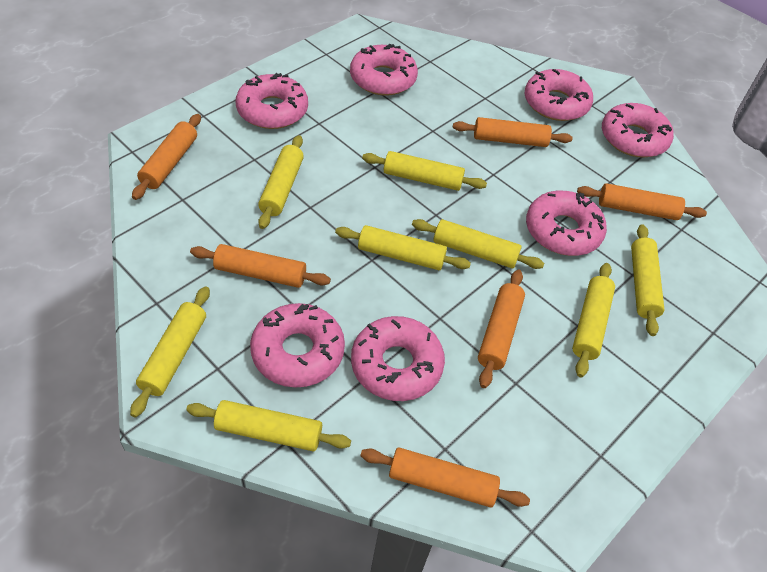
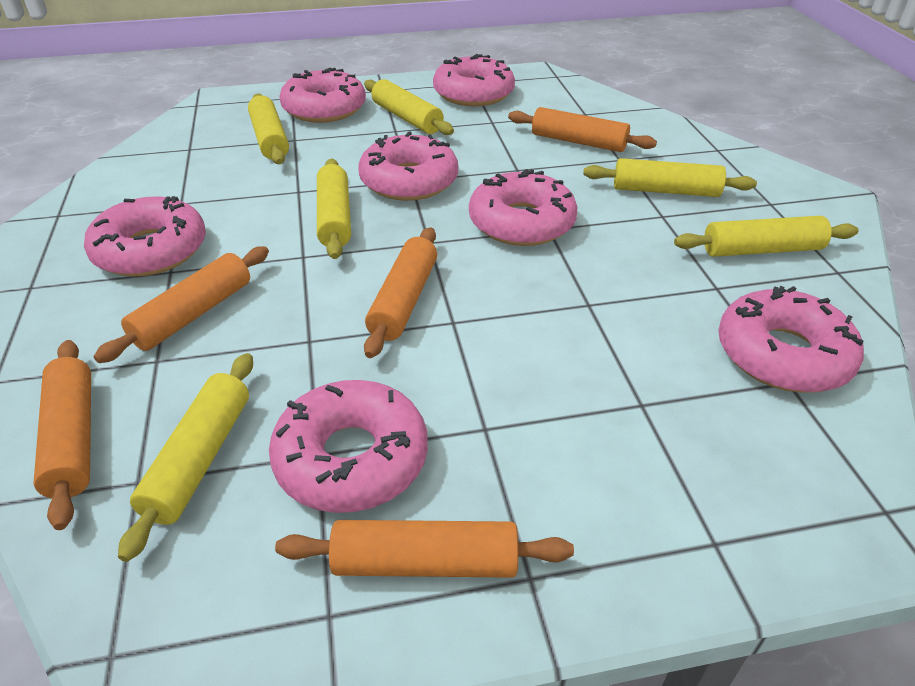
orange rolling pin: 6 -> 5
yellow rolling pin: 8 -> 6

